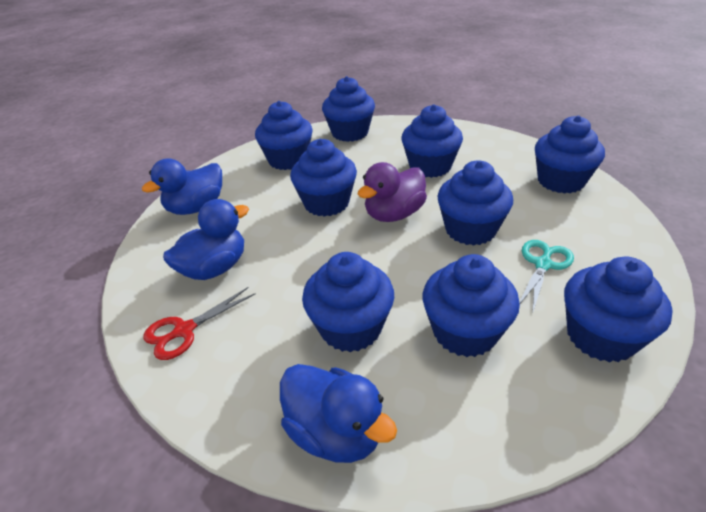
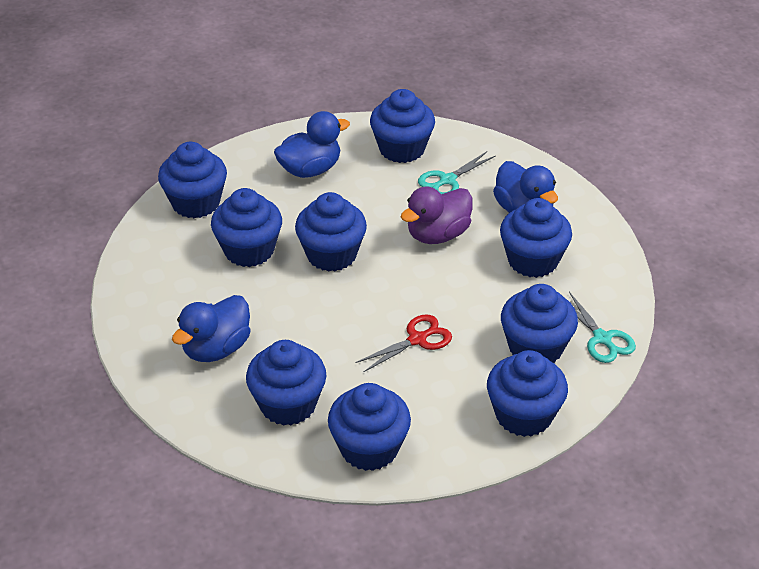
turquoise scissors: 1 -> 2

